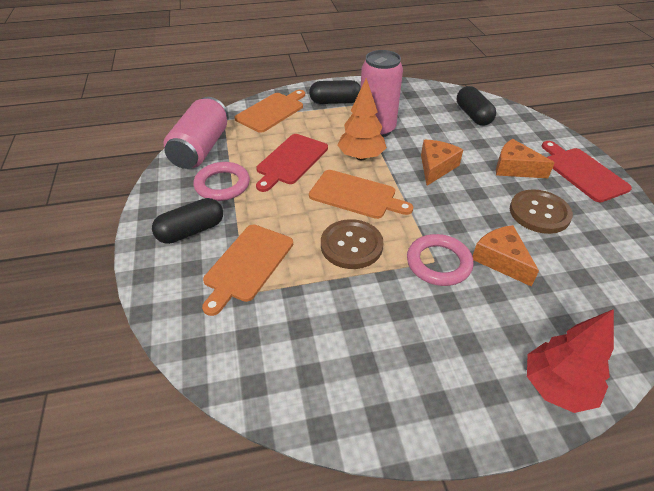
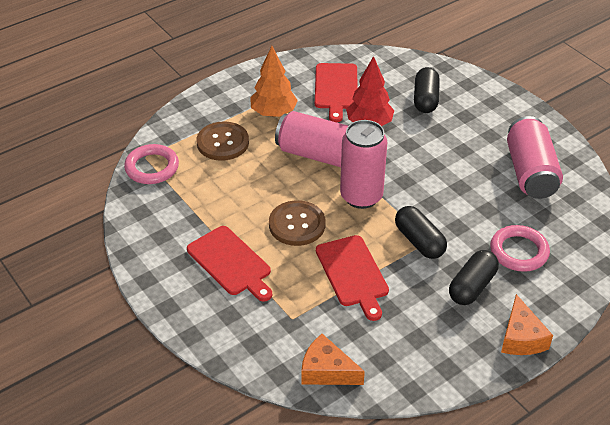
orange cheese: 3 -> 2
orange cutting board: 3 -> 0
pink can: 2 -> 3
red cutting board: 2 -> 3

